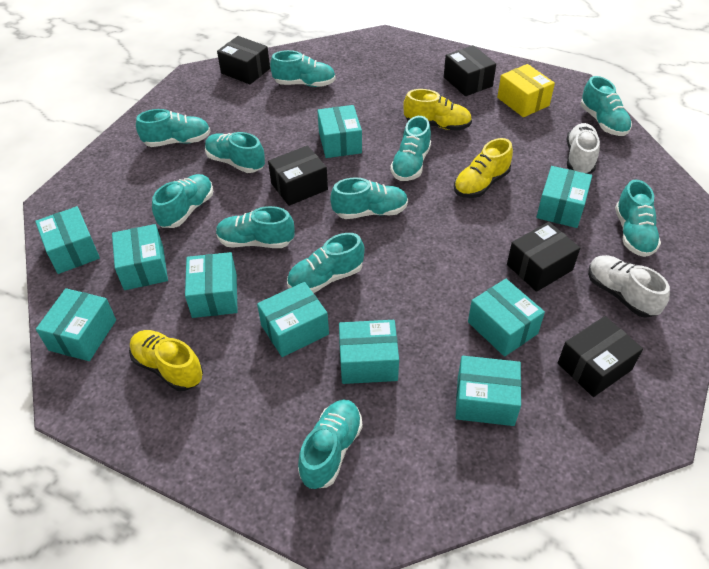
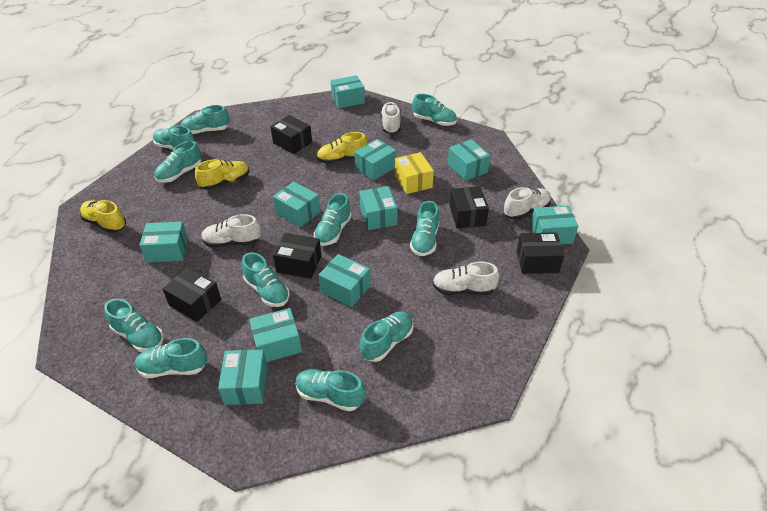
white shoe: 2 -> 4

